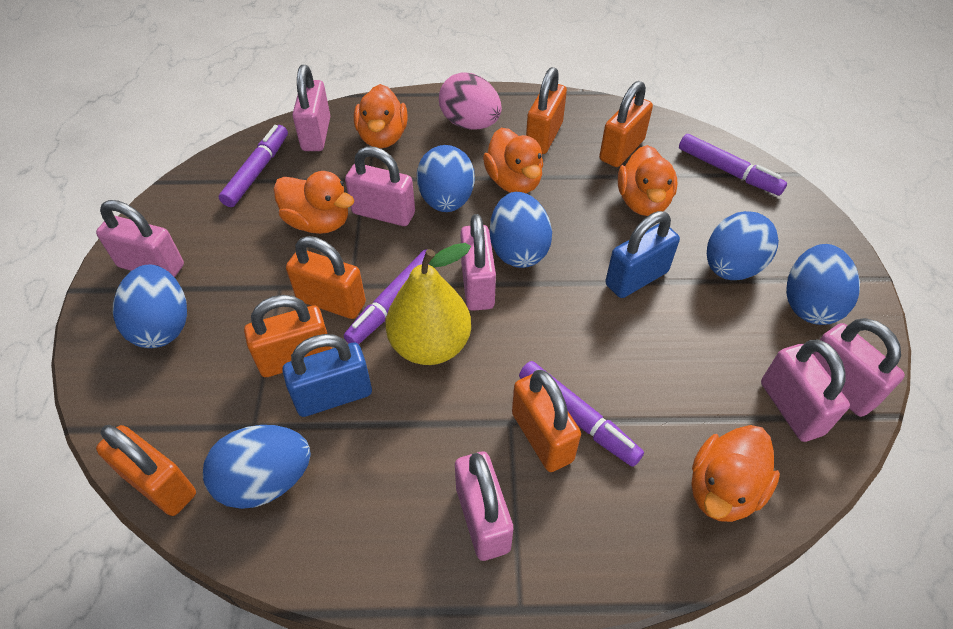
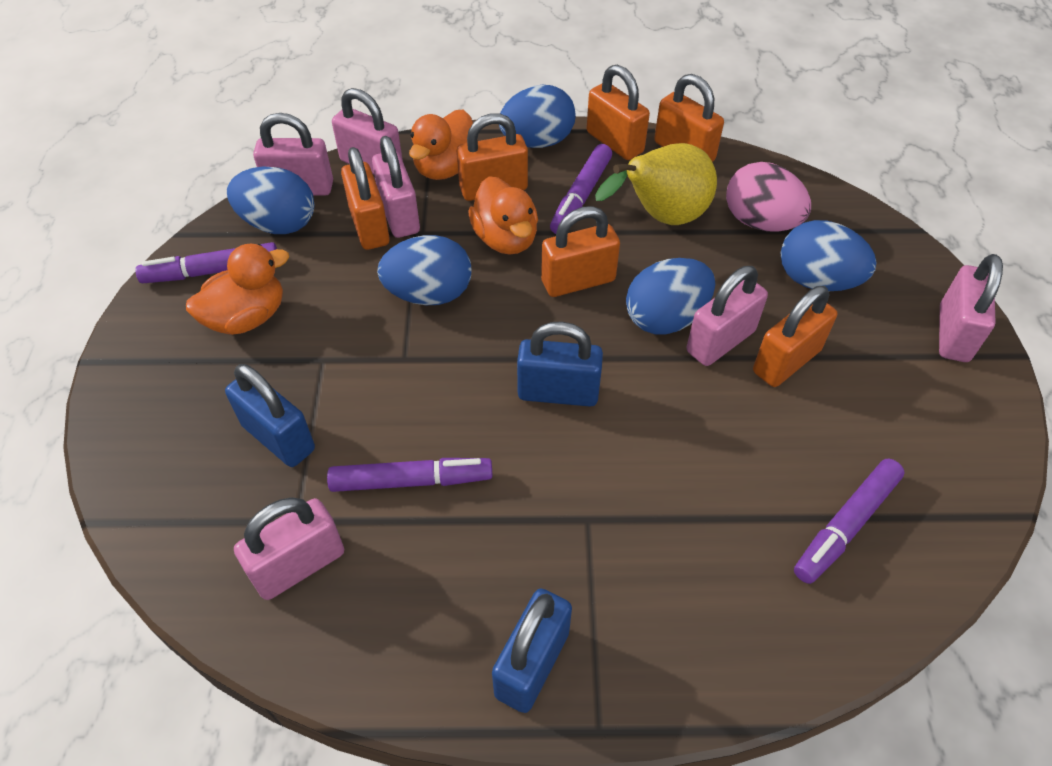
blue egg: 6 -> 5
blue padlock: 2 -> 3
orange duck: 5 -> 3
pink padlock: 7 -> 6

